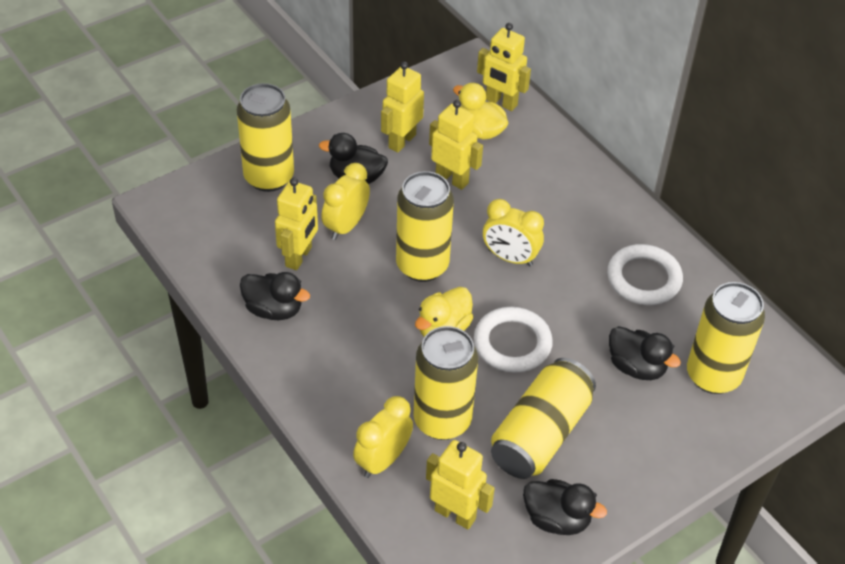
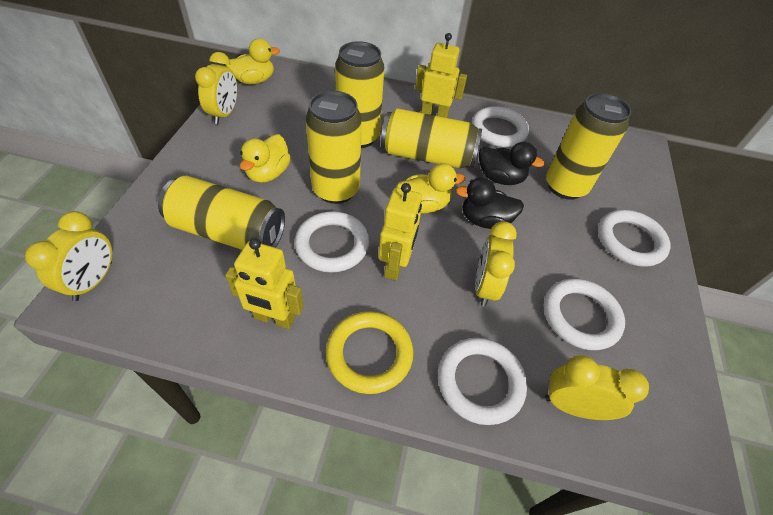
black duck: 4 -> 2
white ring: 2 -> 5
yellow clock: 3 -> 4
yellow duck: 2 -> 3
yellow ring: 0 -> 1
yellow robot: 5 -> 3

